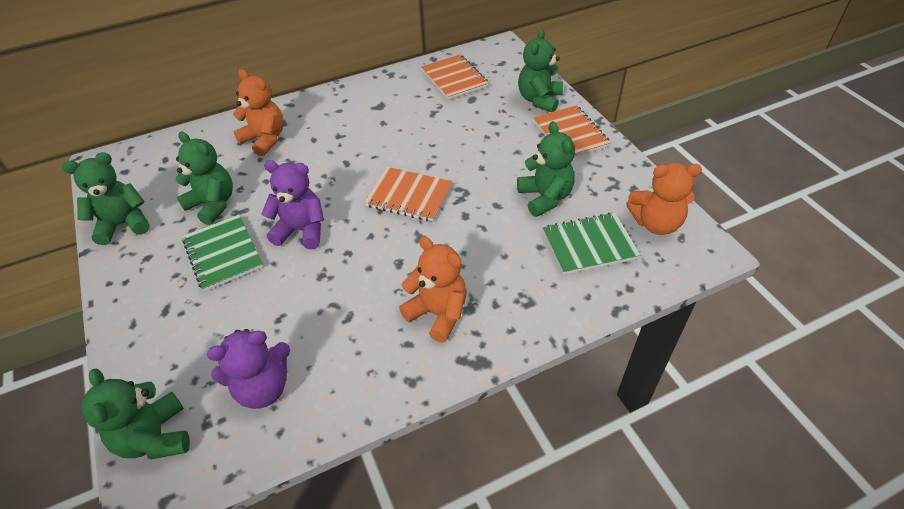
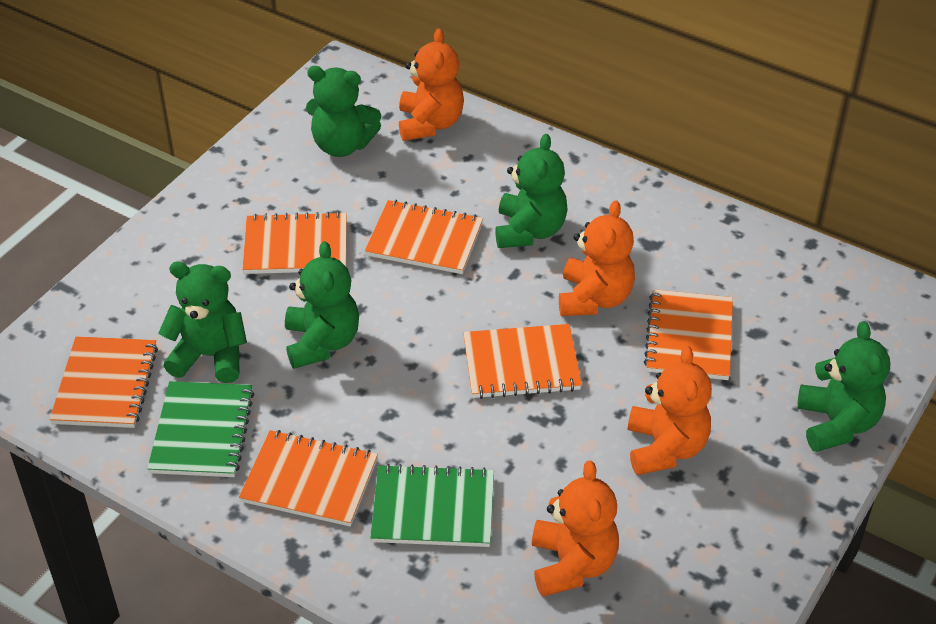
orange notebook: 3 -> 6
orange teddy bear: 3 -> 4
purple teddy bear: 2 -> 0

